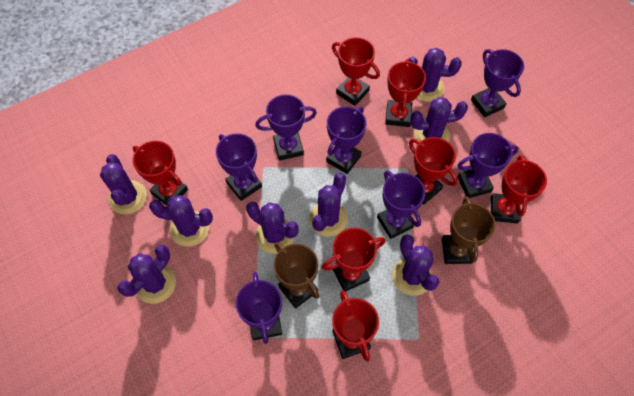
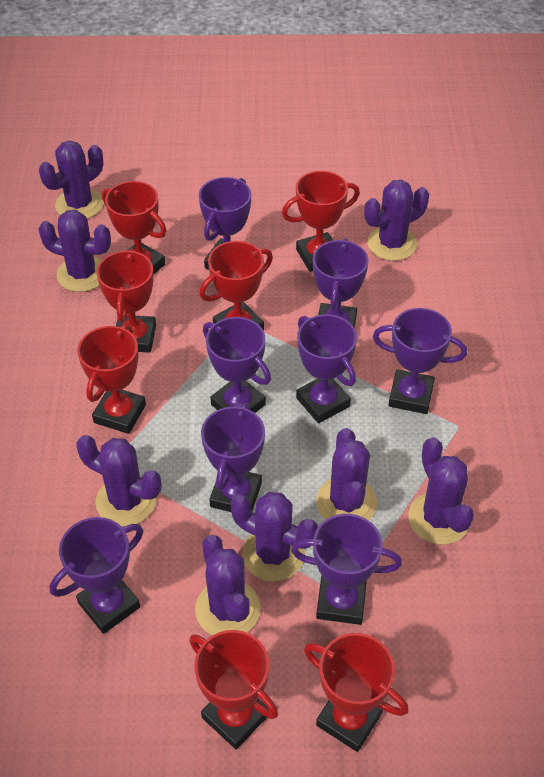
brown trophy: 2 -> 0
purple trophy: 7 -> 8

